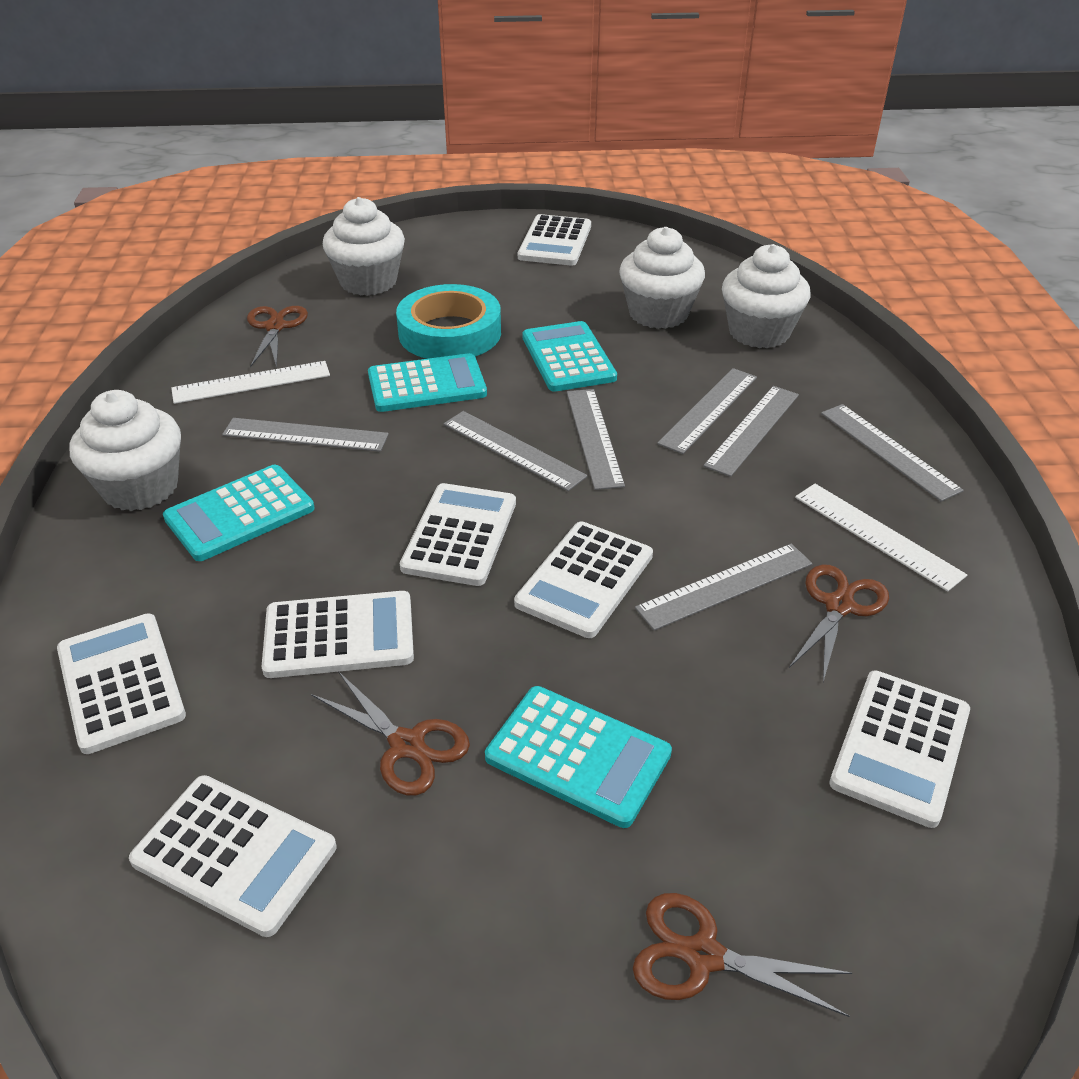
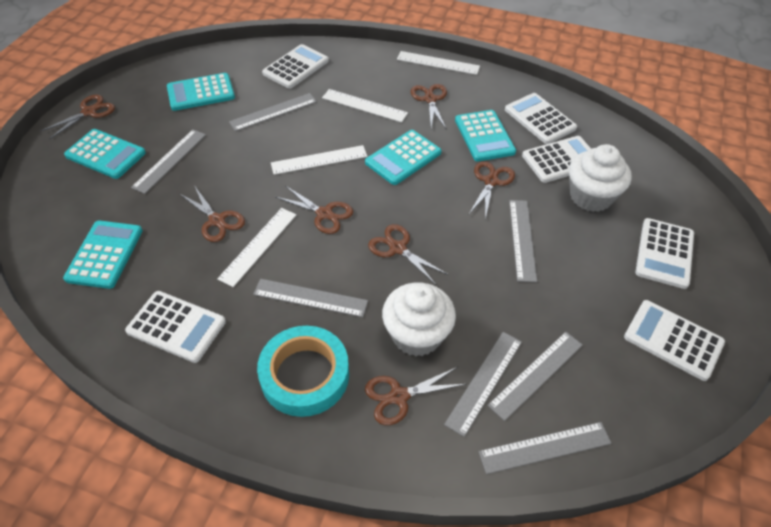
brown scissors: 4 -> 7
turquoise calculator: 4 -> 5
white calculator: 7 -> 6
white cupcake: 4 -> 2
white ruler: 2 -> 4

